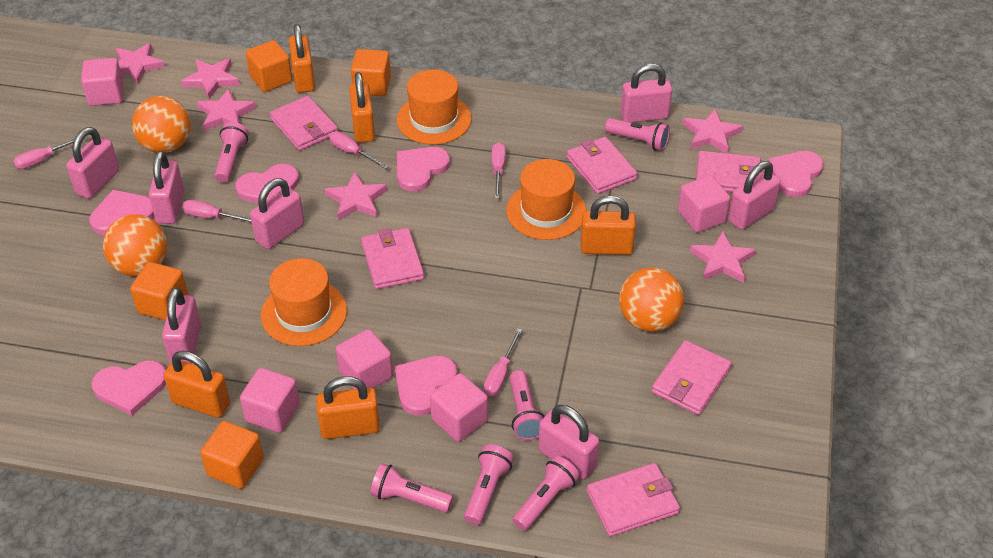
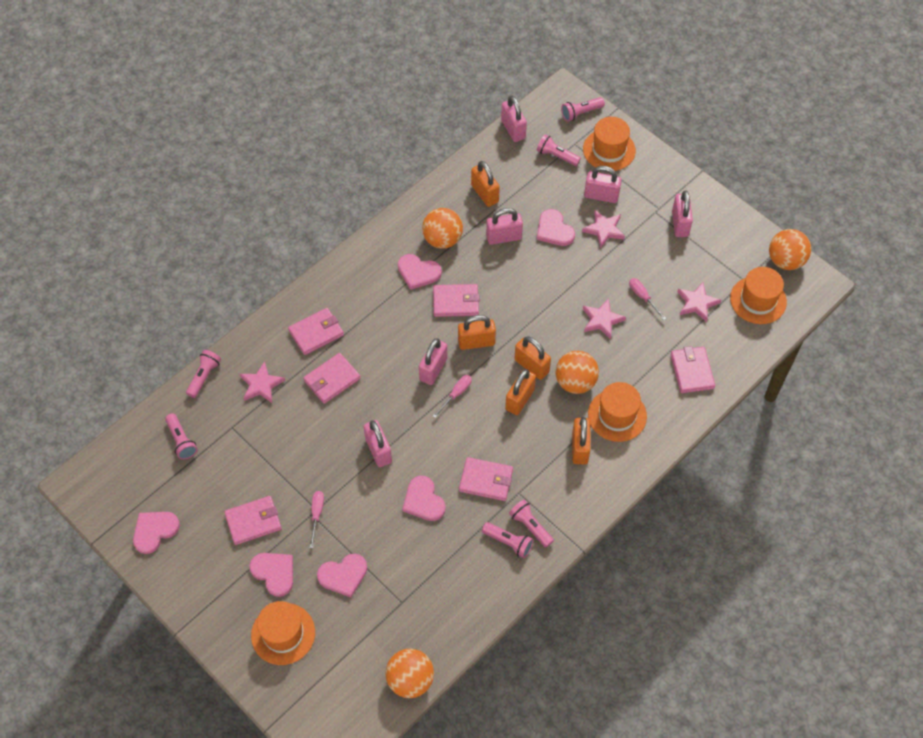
orange ball: 3 -> 4
orange cube: 4 -> 0
orange hat: 3 -> 4
pink cube: 5 -> 0
pink padlock: 7 -> 6
pink screwdriver: 5 -> 3
pink star: 6 -> 4

